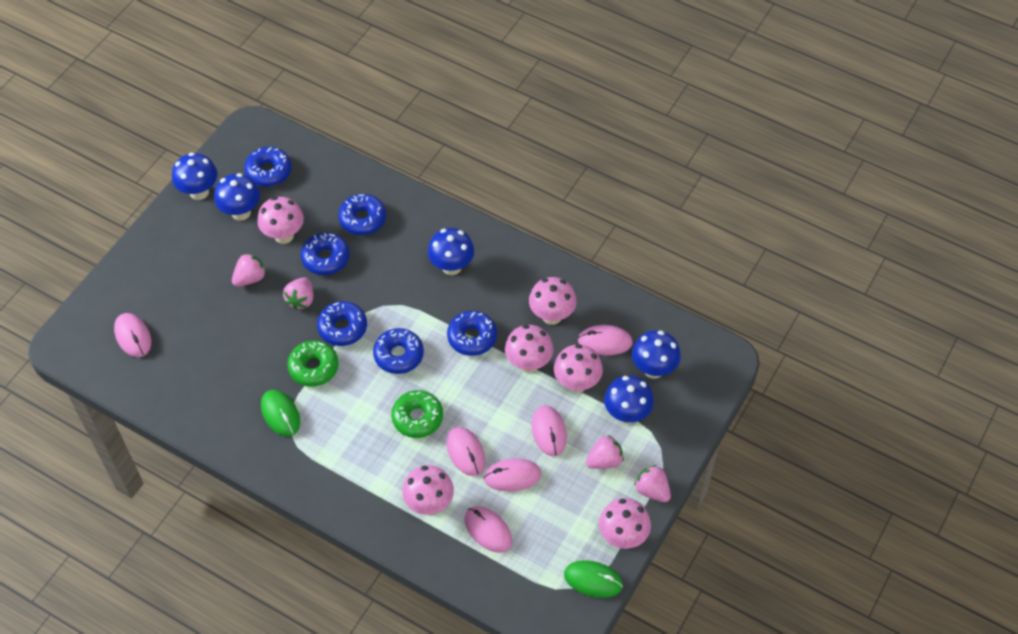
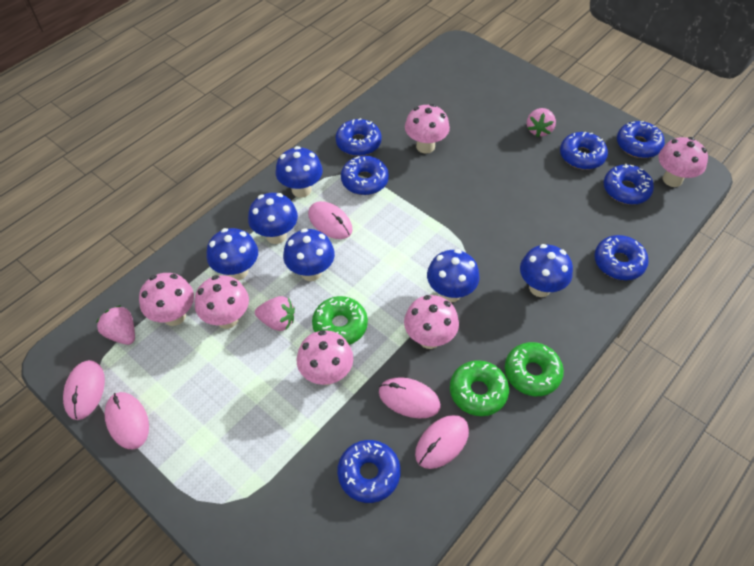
blue donut: 6 -> 7
blue mushroom: 5 -> 6
green donut: 2 -> 3
green mouse: 2 -> 0
pink mouse: 6 -> 5
pink strawberry: 4 -> 3

